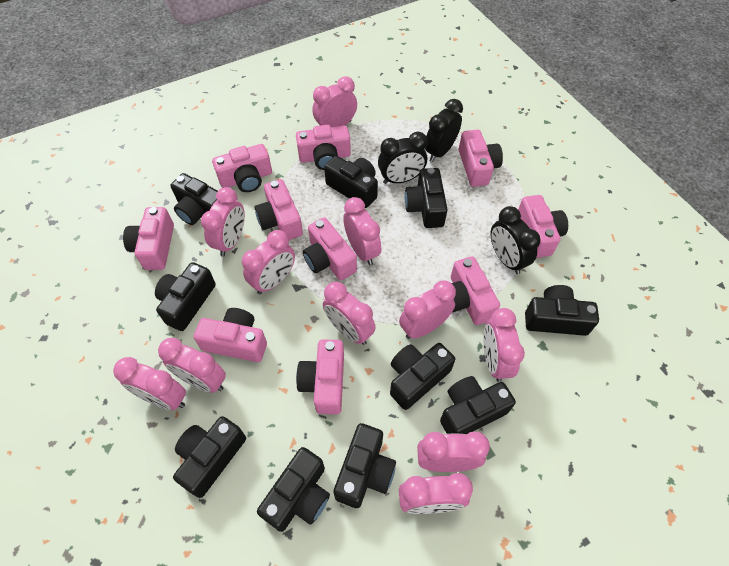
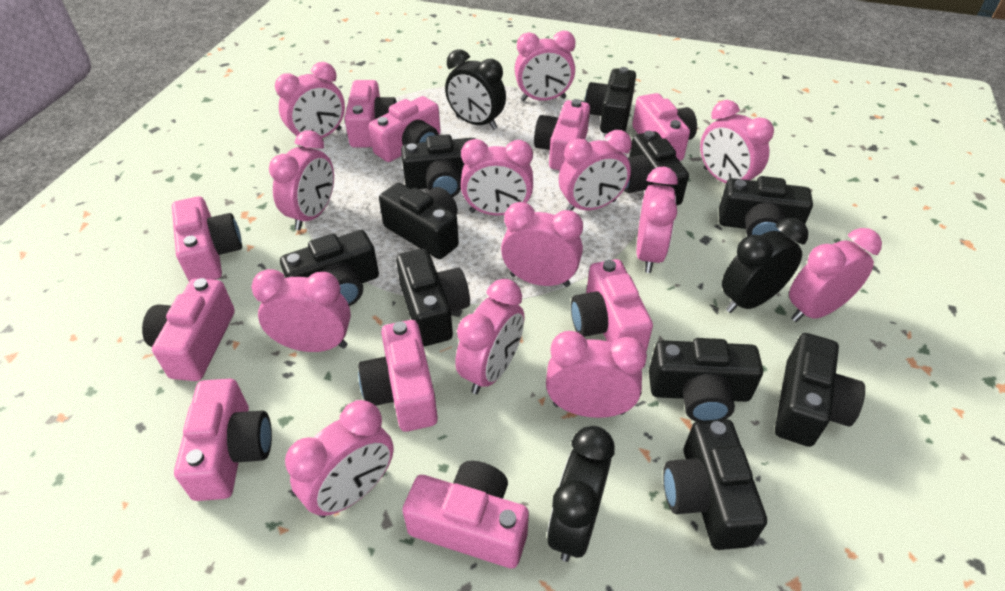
pink clock: 11 -> 13

